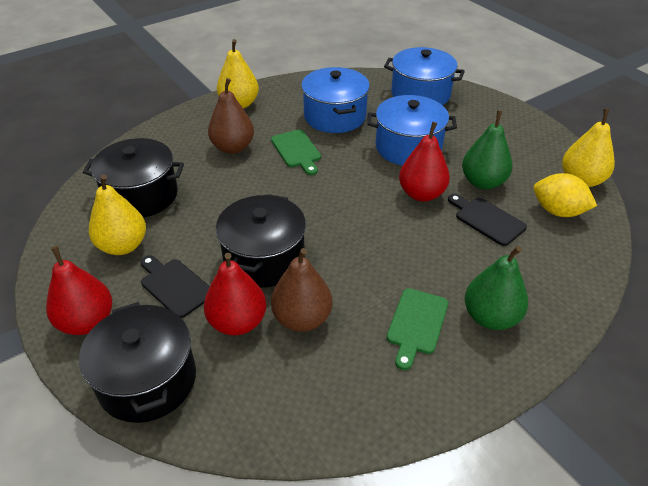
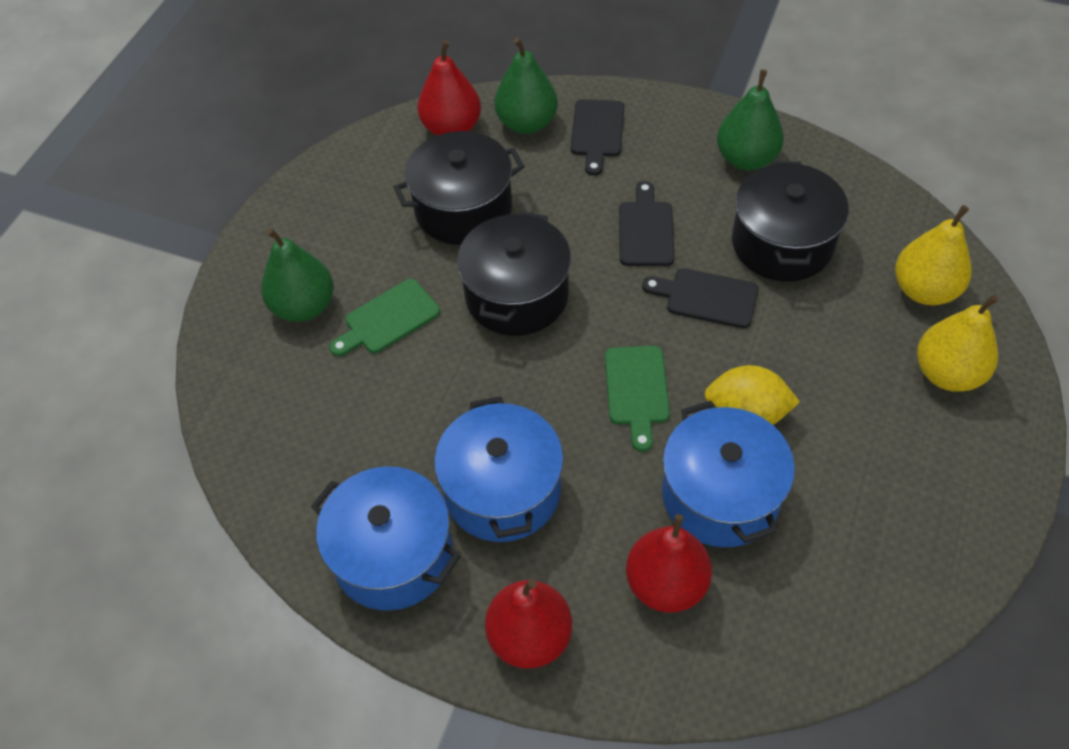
black cutting board: 2 -> 3
brown pear: 2 -> 0
green pear: 2 -> 3
yellow pear: 3 -> 2

